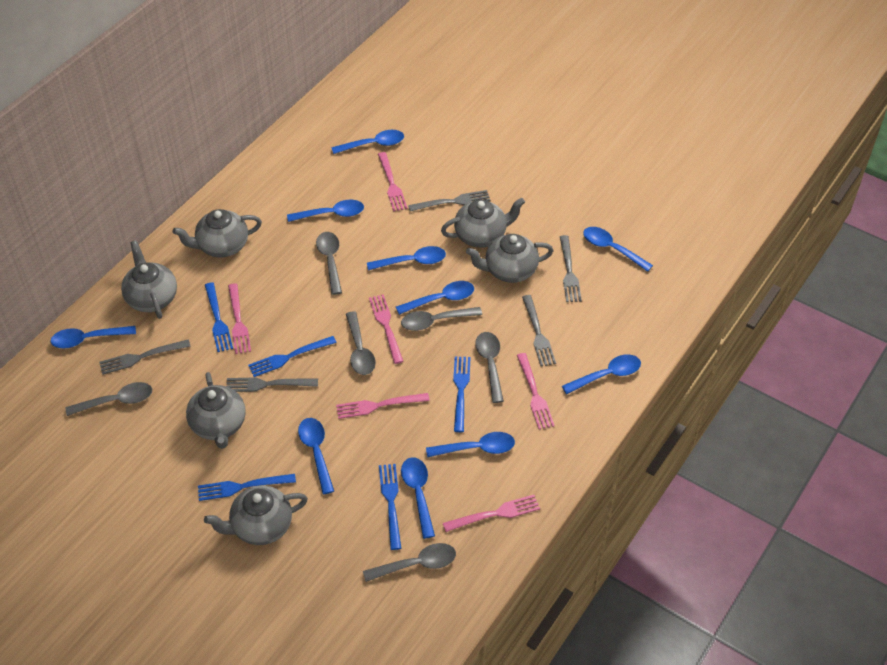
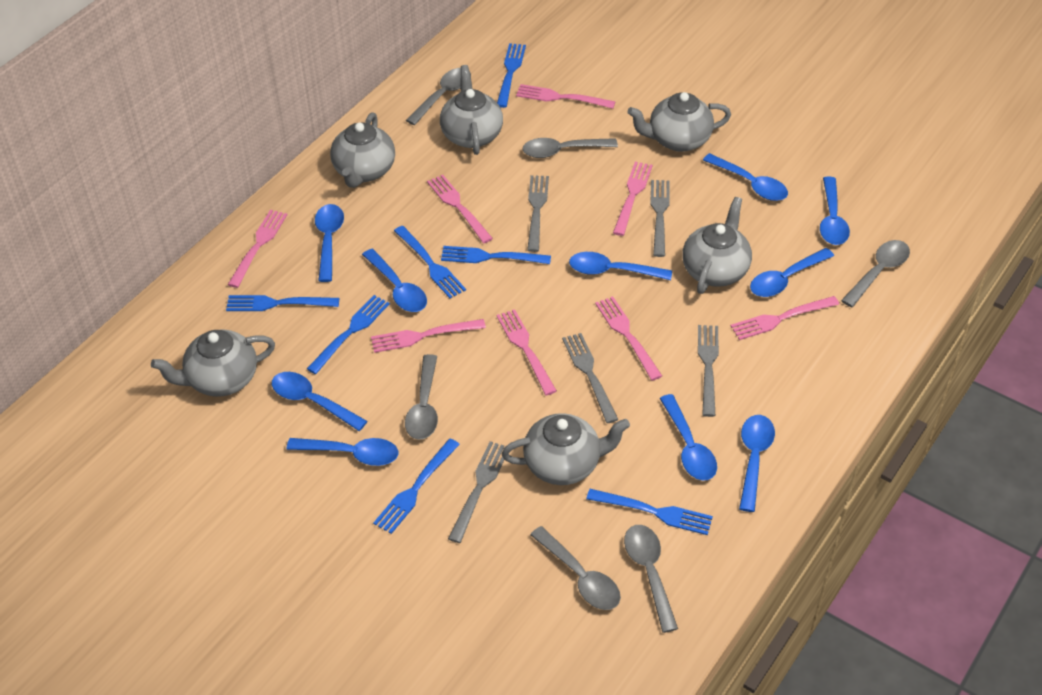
blue fork: 5 -> 7
pink fork: 6 -> 8

